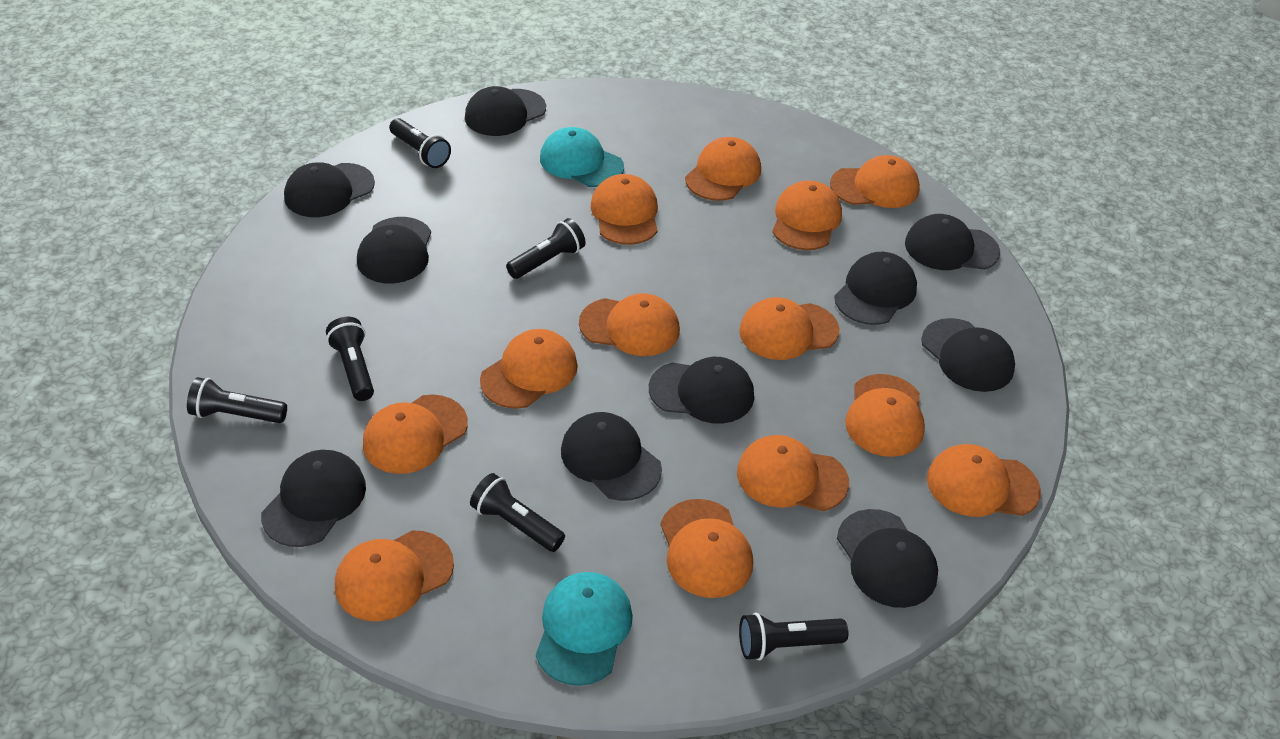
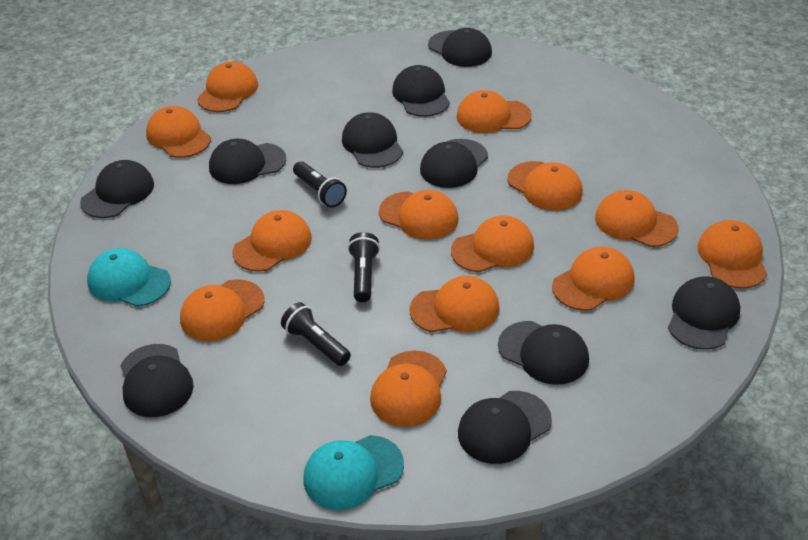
black flashlight: 6 -> 3

